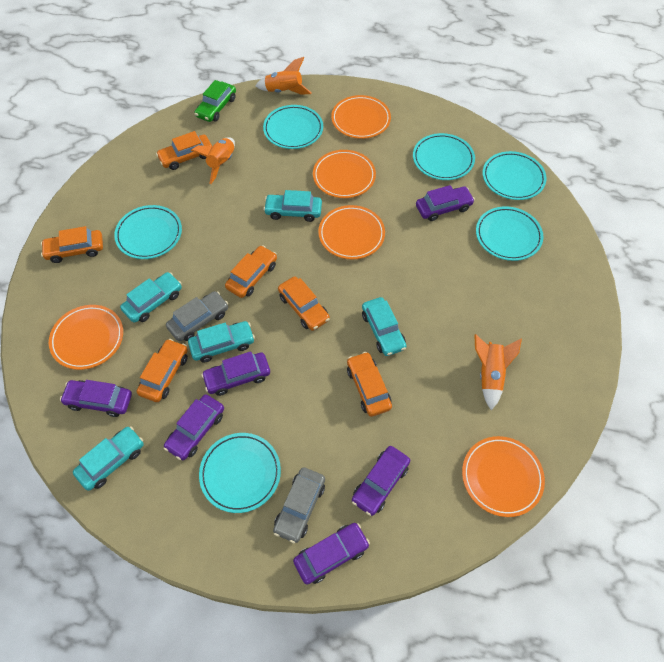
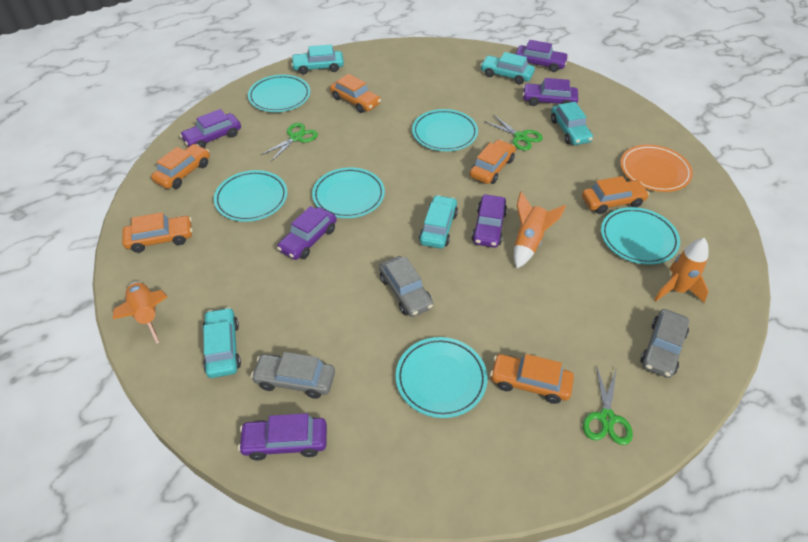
green car: 1 -> 0
green scissors: 0 -> 3
grey car: 2 -> 3
orange plate: 5 -> 1

